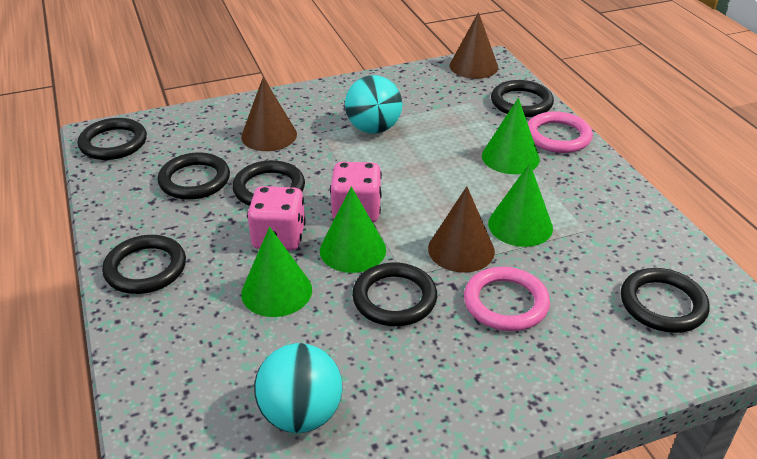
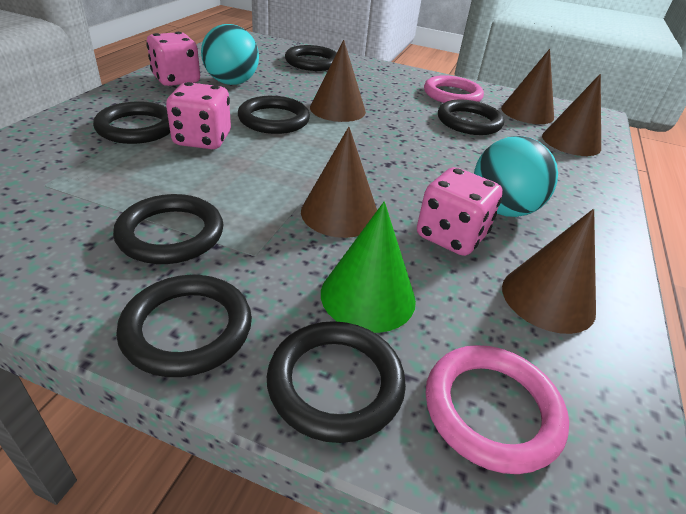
brown cone: 3 -> 5
green cone: 4 -> 1
pink dice: 2 -> 3

